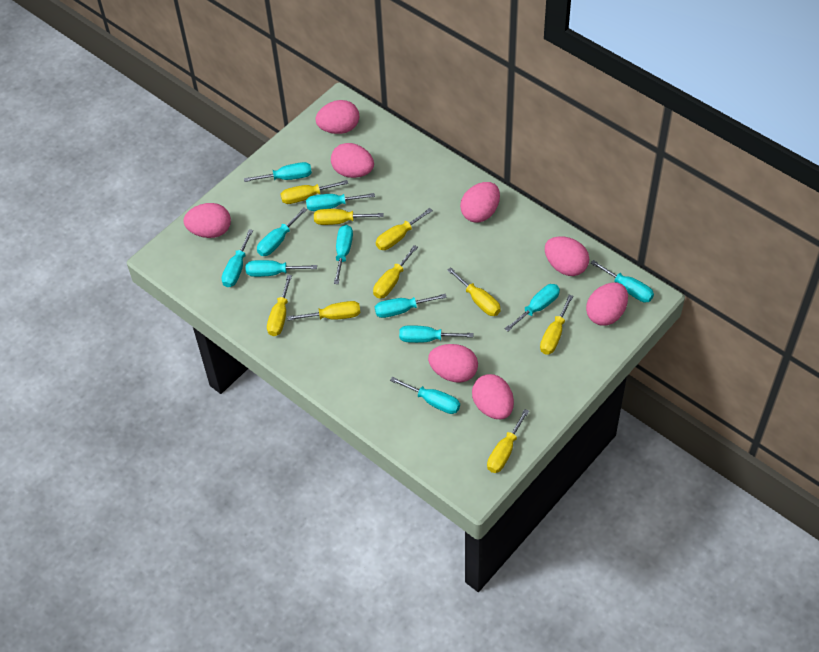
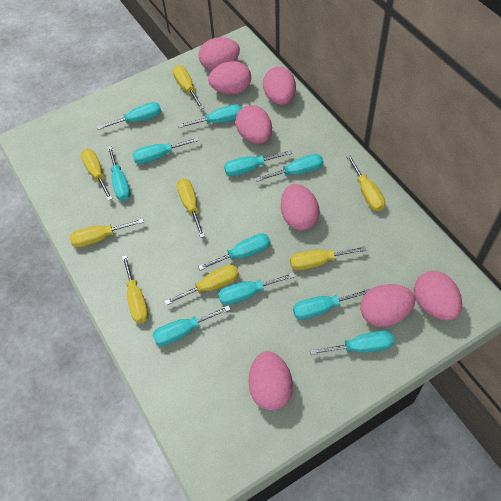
yellow screwdriver: 9 -> 8

